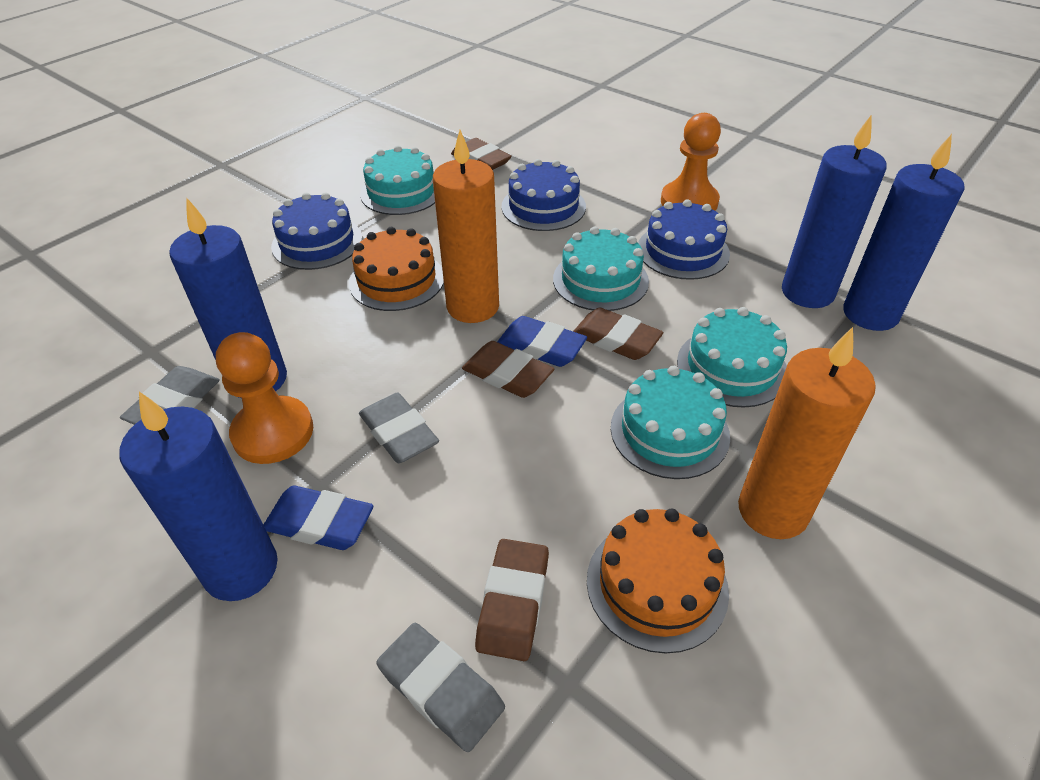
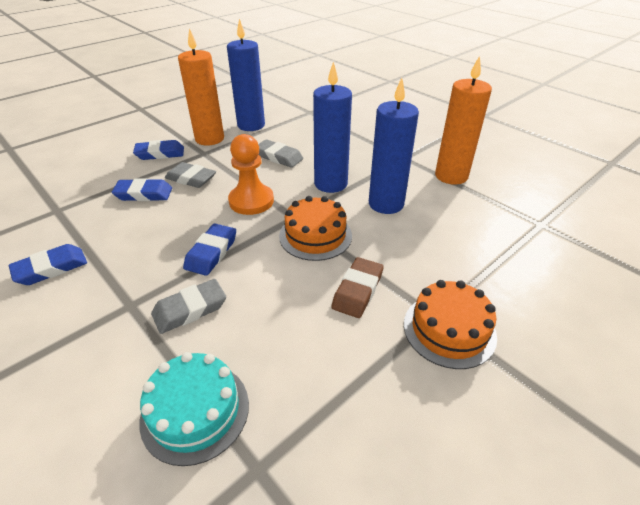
blue cake: 3 -> 0
blue candle: 4 -> 3
blue eraser: 2 -> 4
brown eraser: 4 -> 1
orange pawn: 2 -> 1
turquoise cake: 4 -> 1

